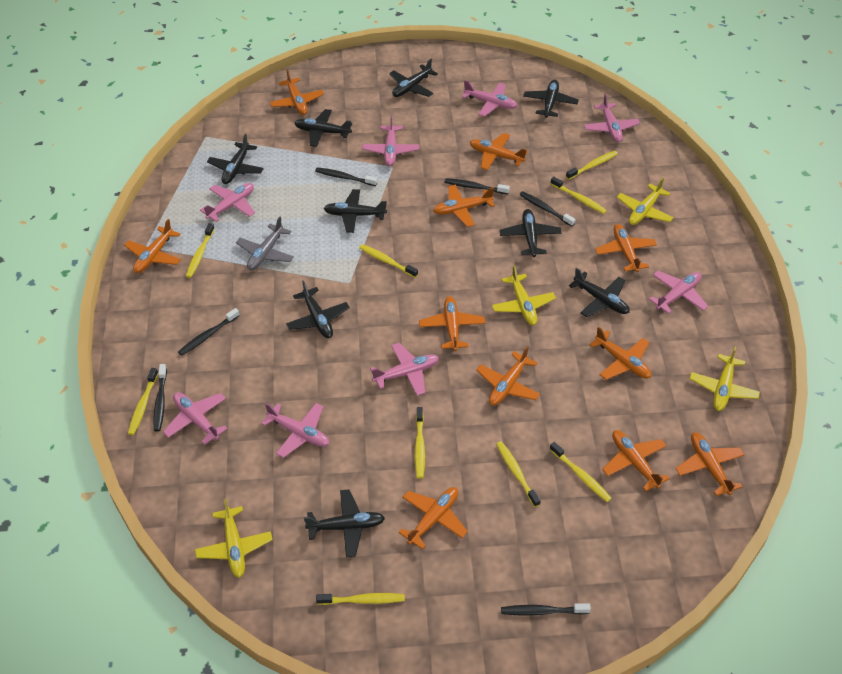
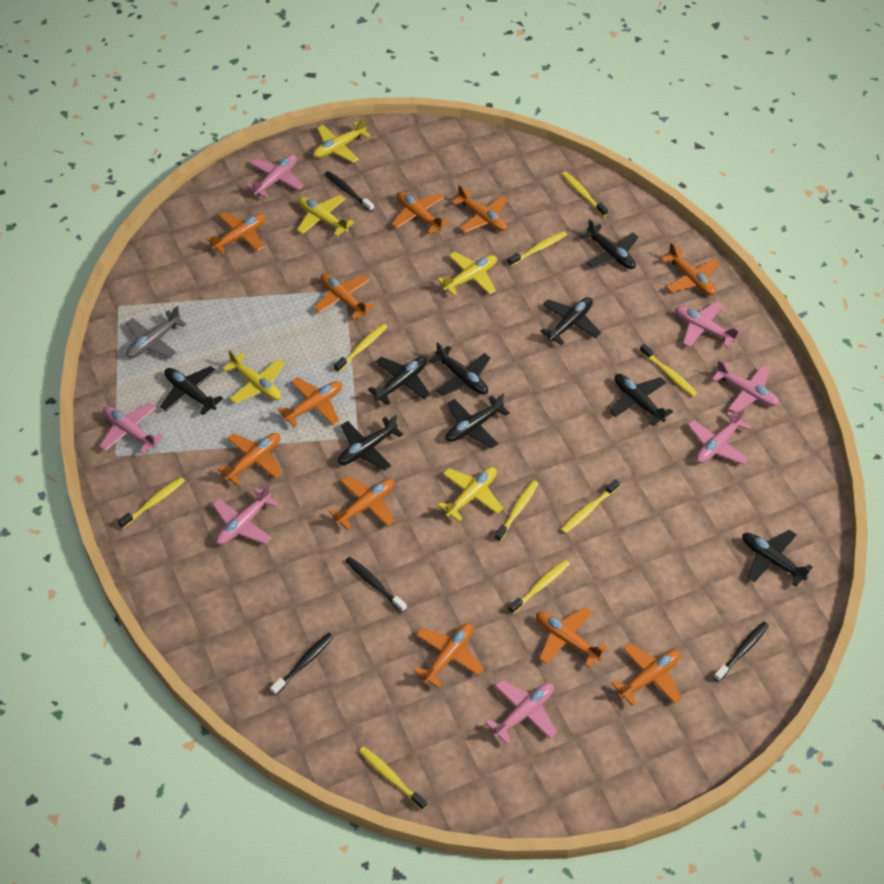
black toothbrush: 6 -> 4
pink plane: 8 -> 7
yellow plane: 4 -> 5

